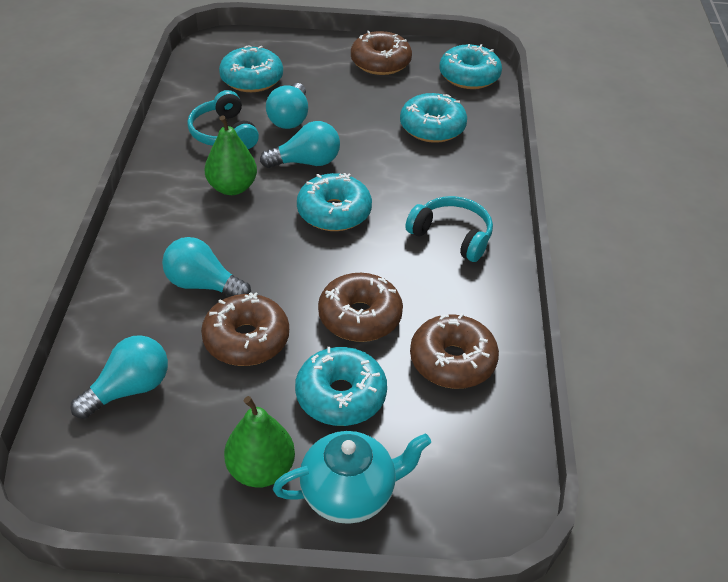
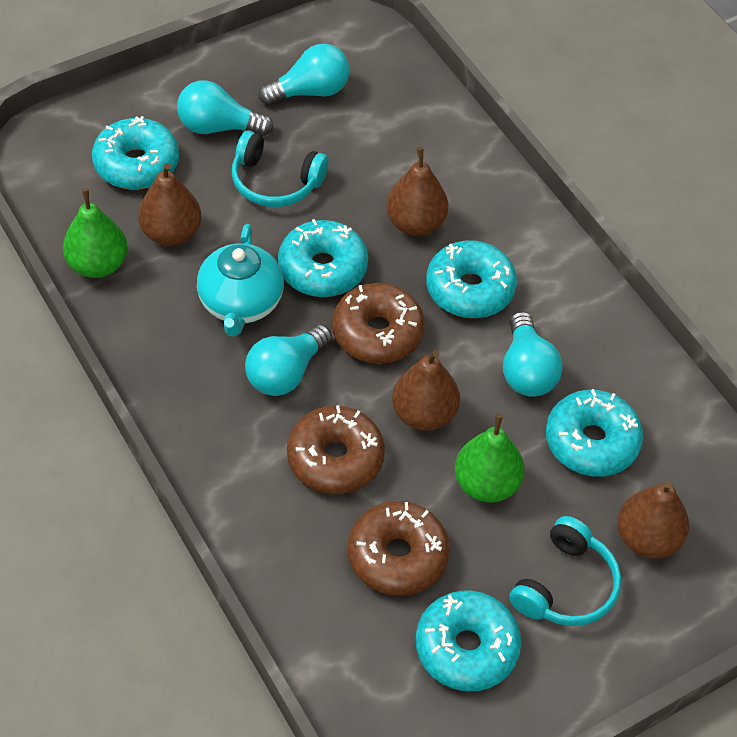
brown donut: 4 -> 3
brown pear: 0 -> 4

